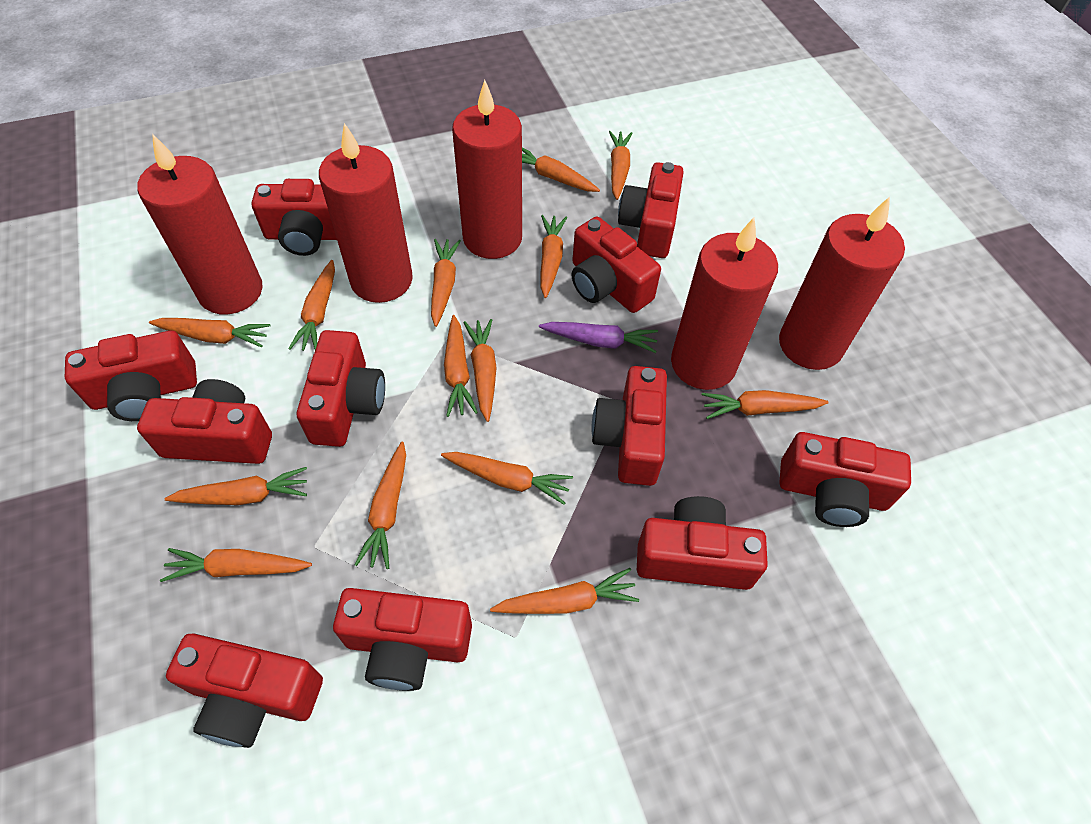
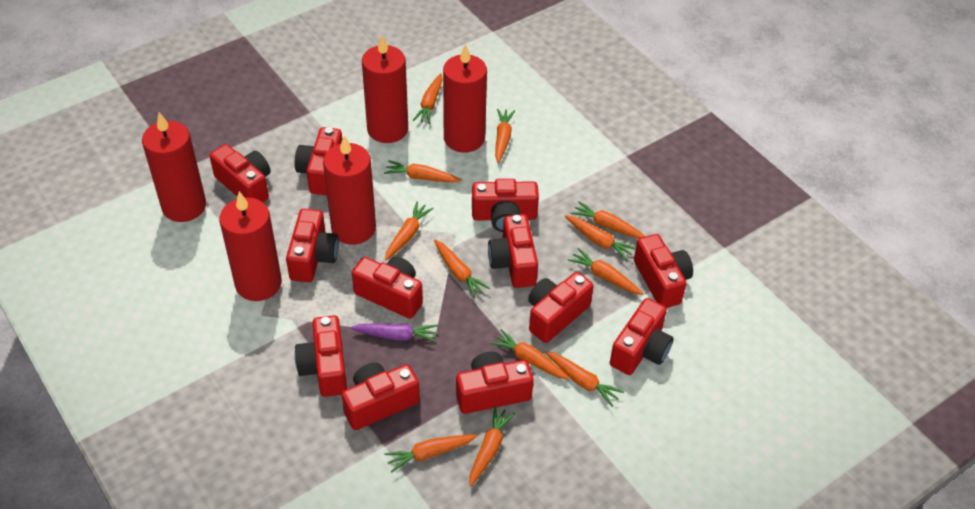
orange carrot: 14 -> 12
red camera: 11 -> 12

